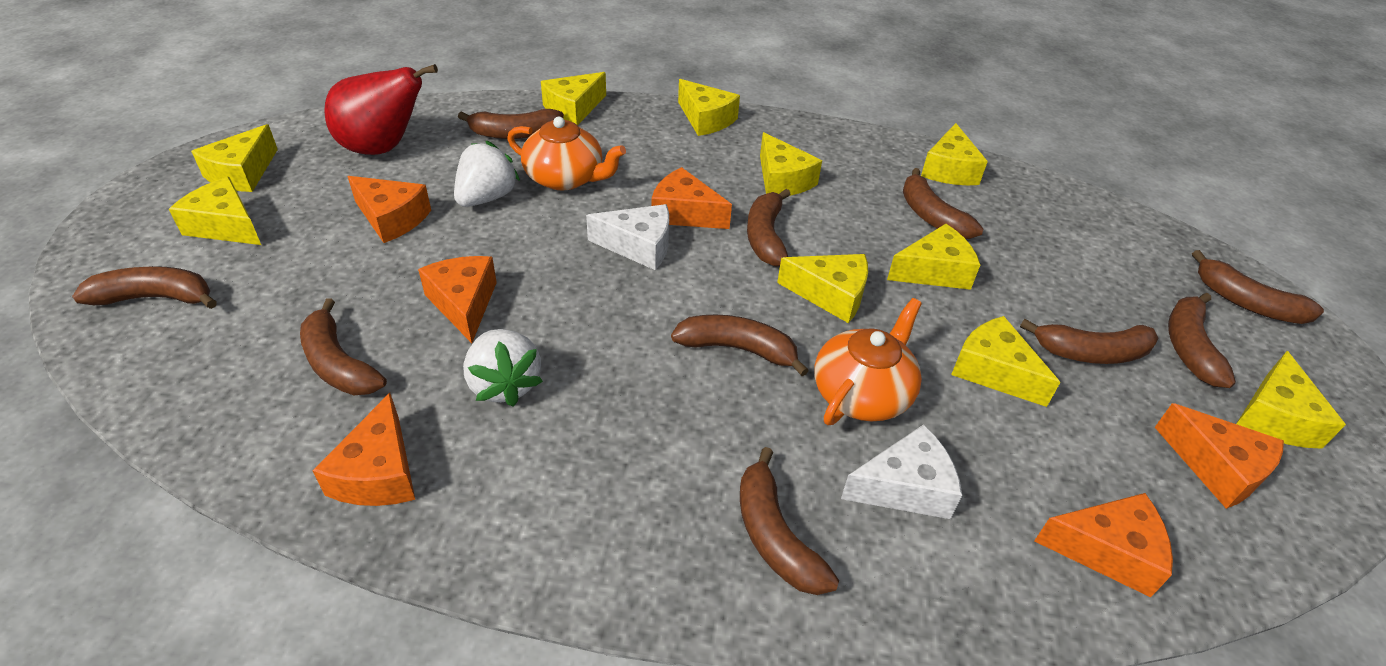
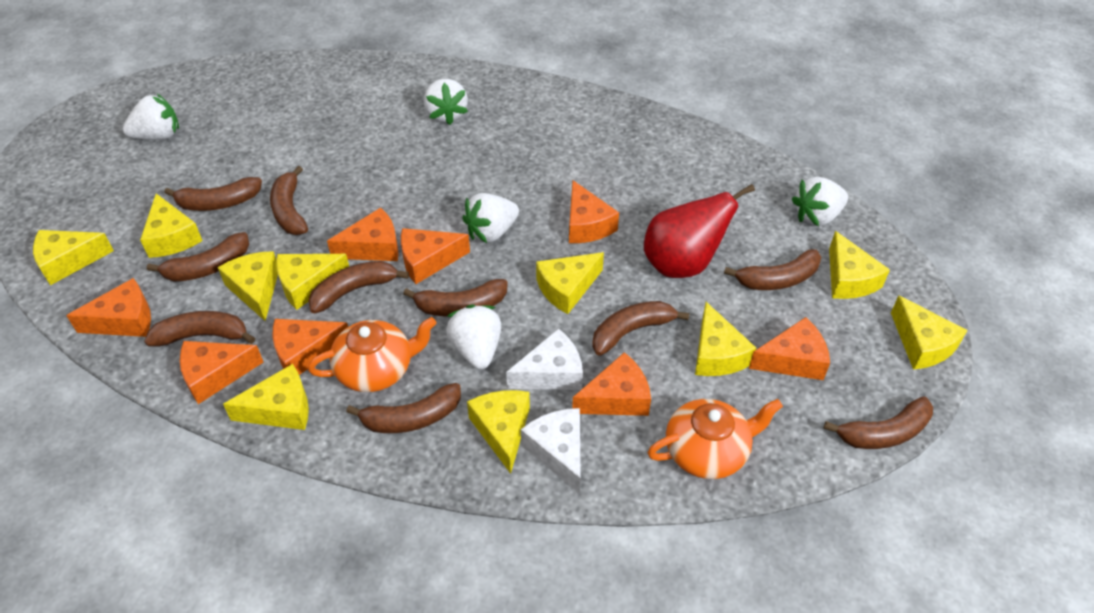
orange cheese: 6 -> 8
white strawberry: 2 -> 5

